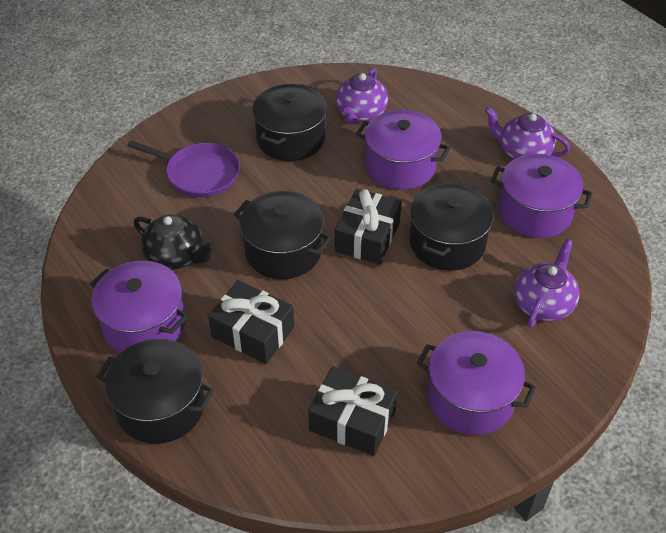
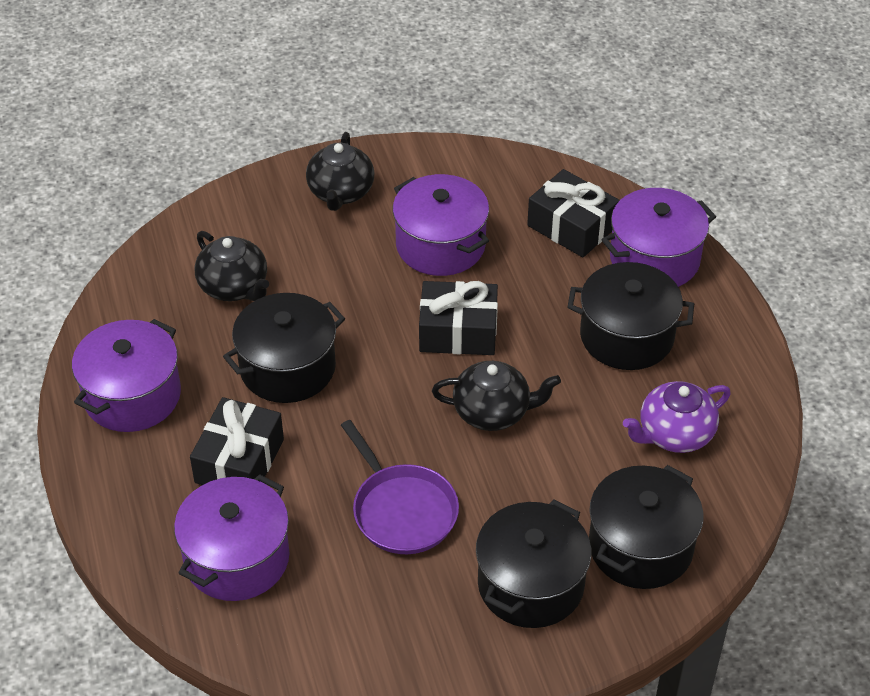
black teapot: 1 -> 3
purple teapot: 3 -> 1

